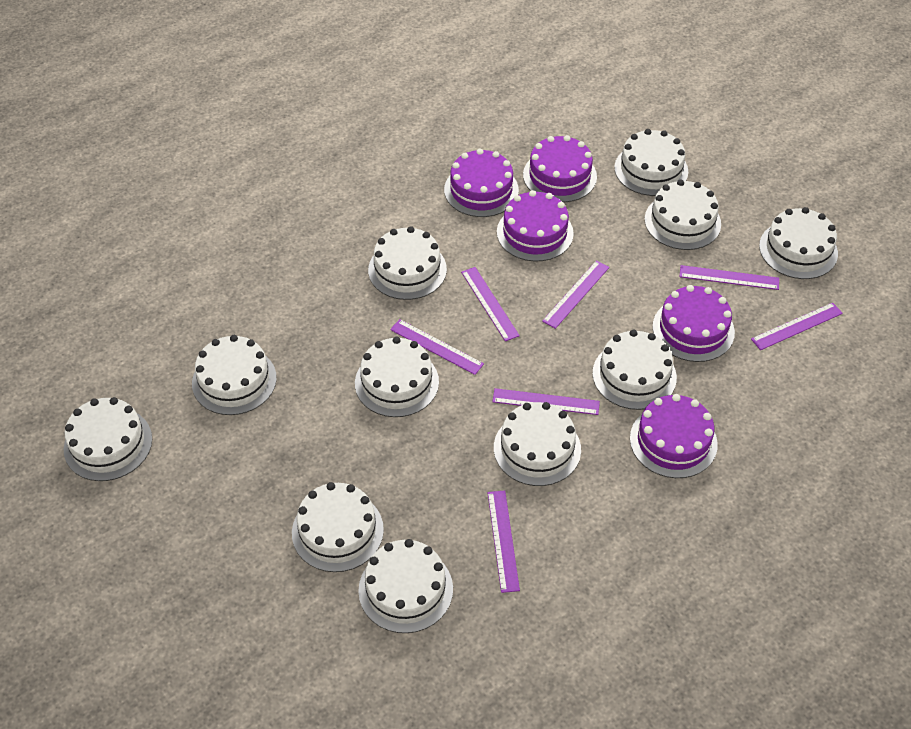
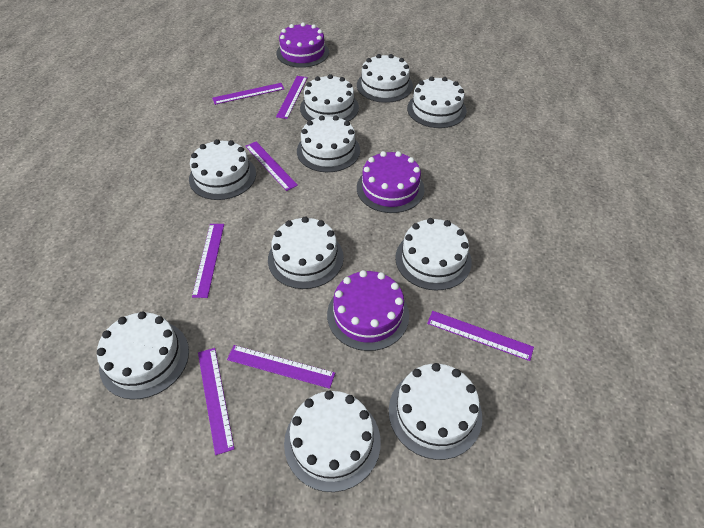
purple cake: 5 -> 3
white cake: 11 -> 10

